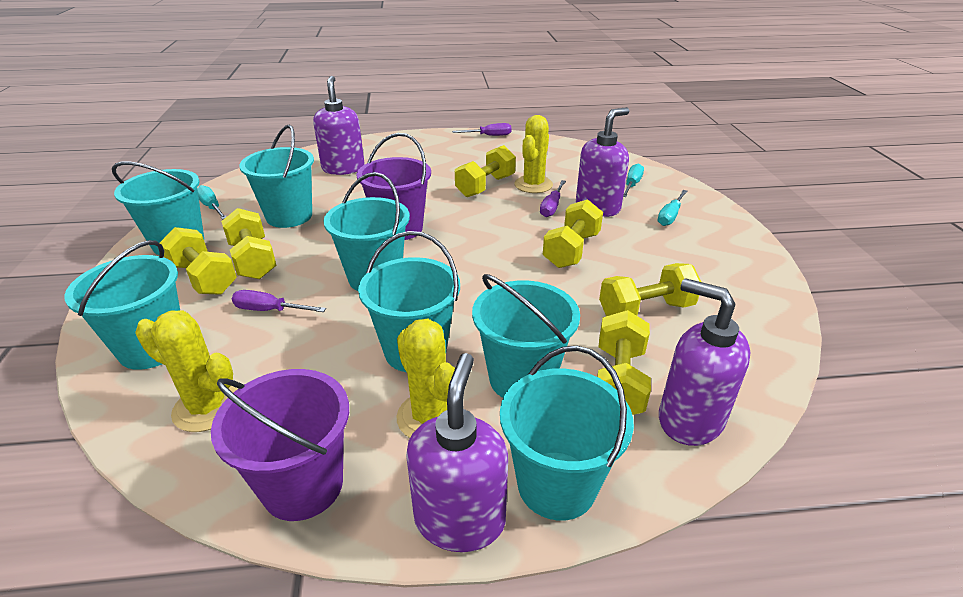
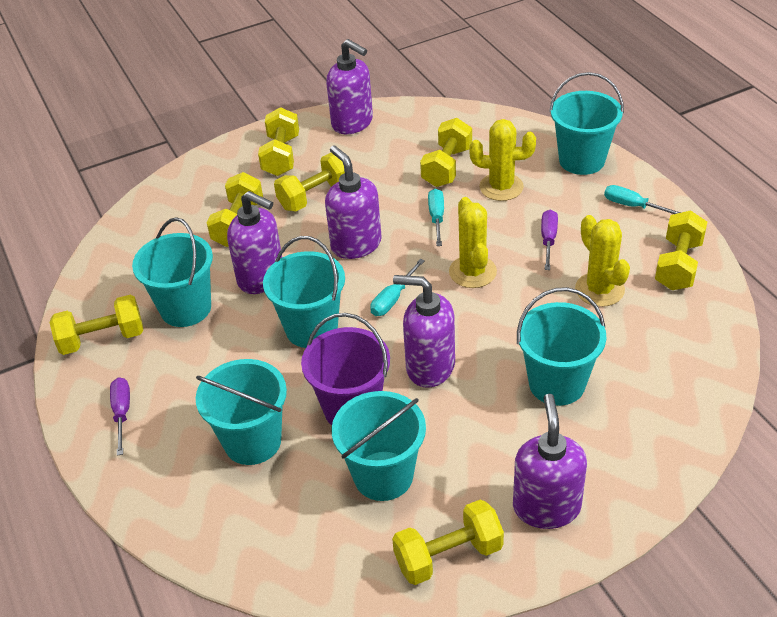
purple bucket: 2 -> 1
purple screwdriver: 3 -> 2
purple soap dispenser: 4 -> 5
turquoise bucket: 7 -> 6
yellow dumbbell: 6 -> 7

